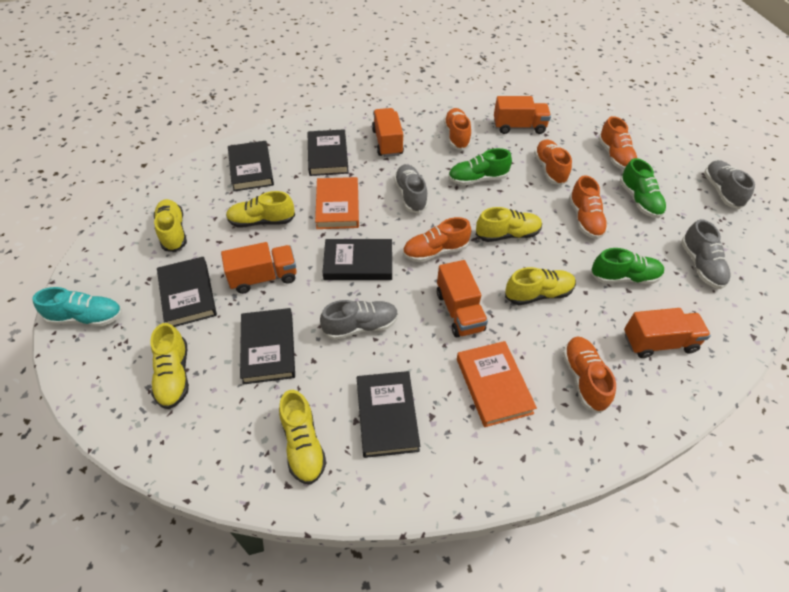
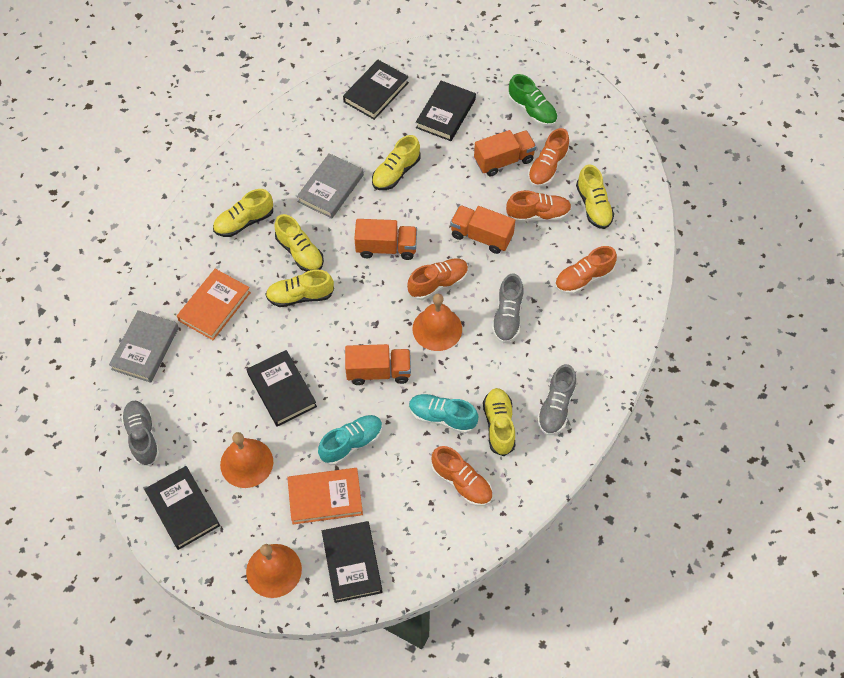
black book: 6 -> 5
green shoe: 3 -> 1
grey book: 0 -> 2
grey shoe: 4 -> 3
orange bell: 0 -> 3
orange shoe: 6 -> 5
orange truck: 5 -> 4
turquoise shoe: 1 -> 2

